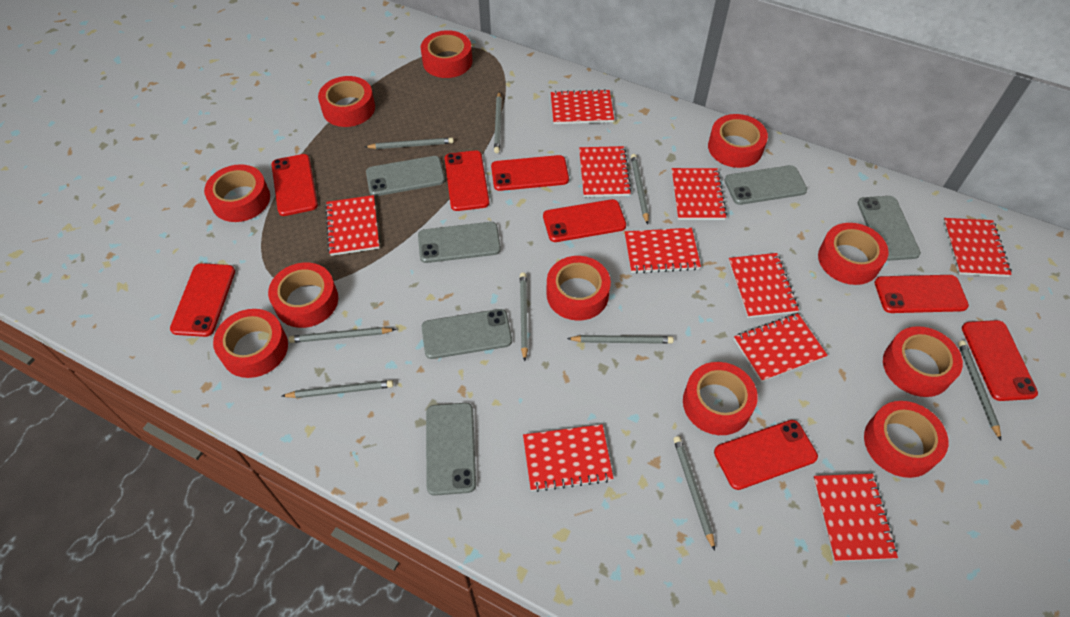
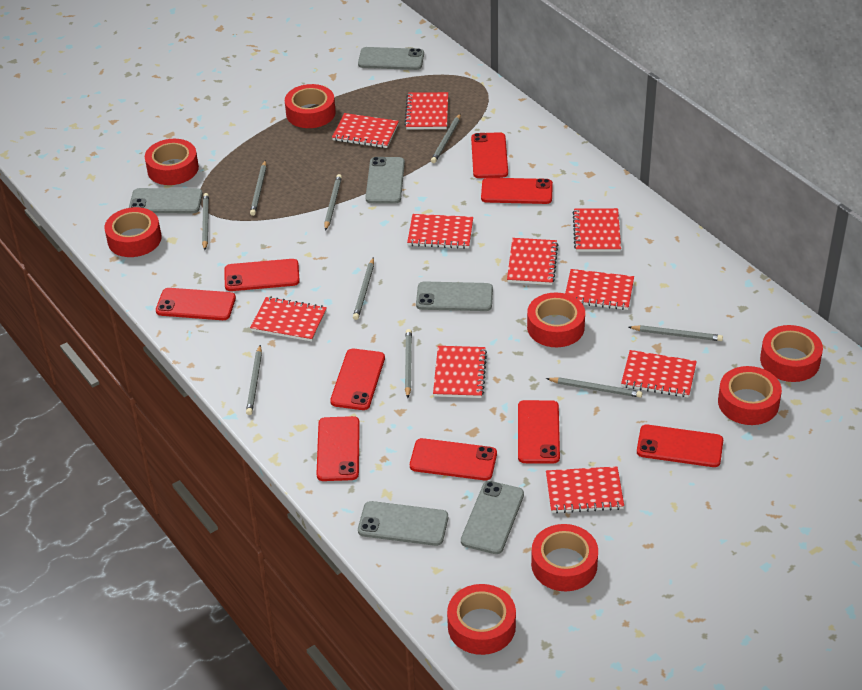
red phone: 8 -> 9
red tape: 11 -> 8

